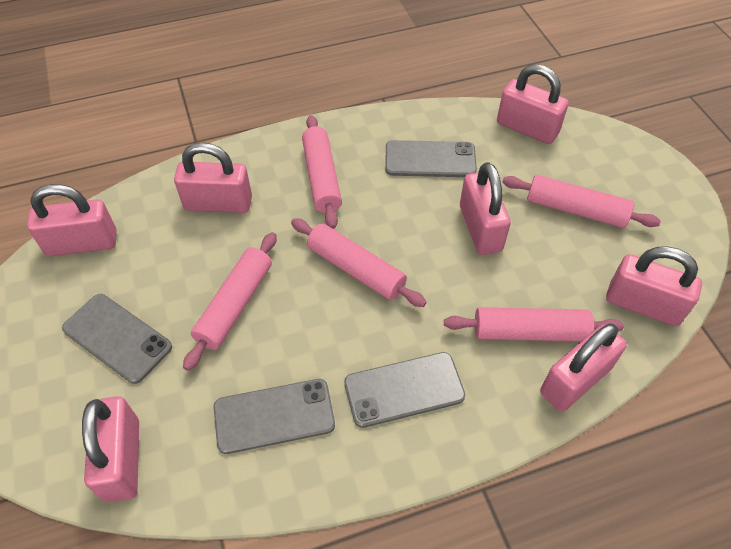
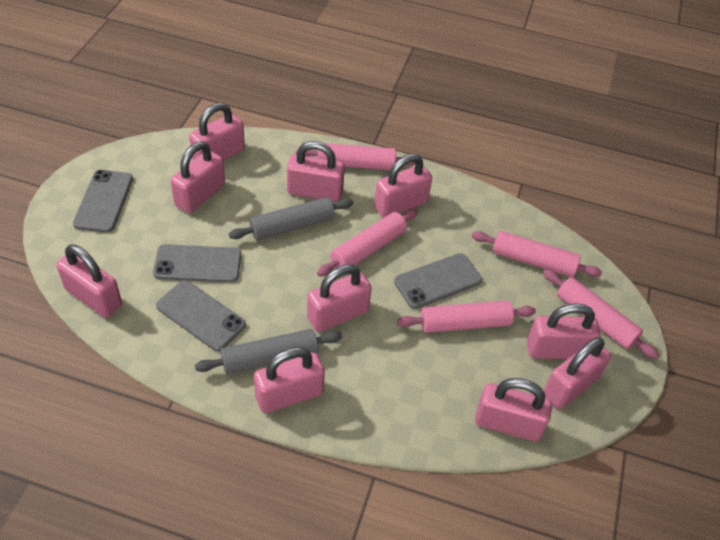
grey rolling pin: 0 -> 2
pink padlock: 7 -> 10

